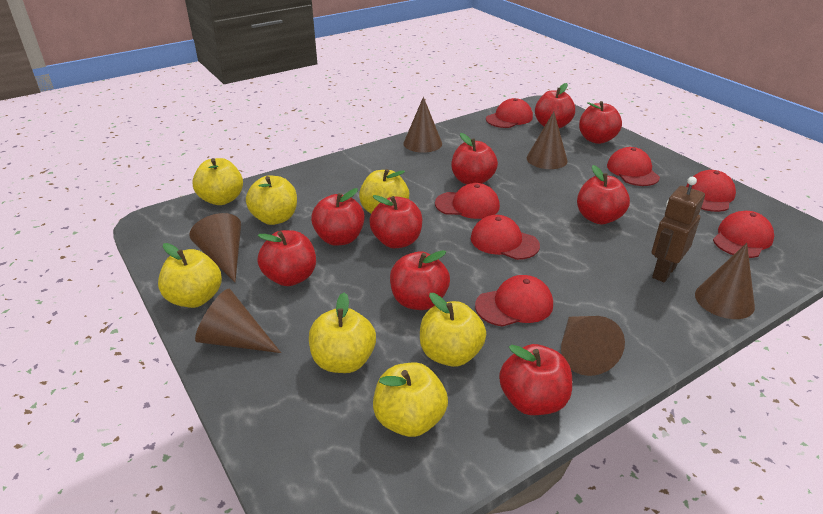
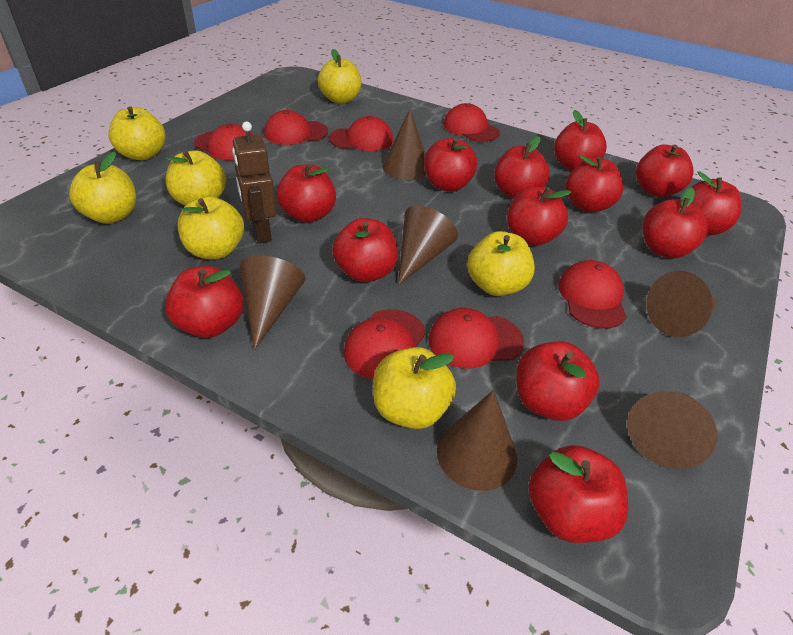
red apple: 9 -> 13

